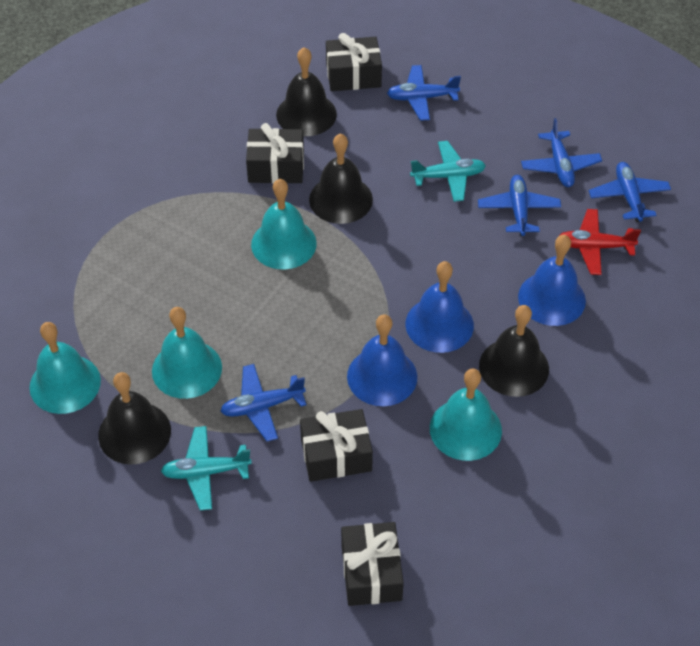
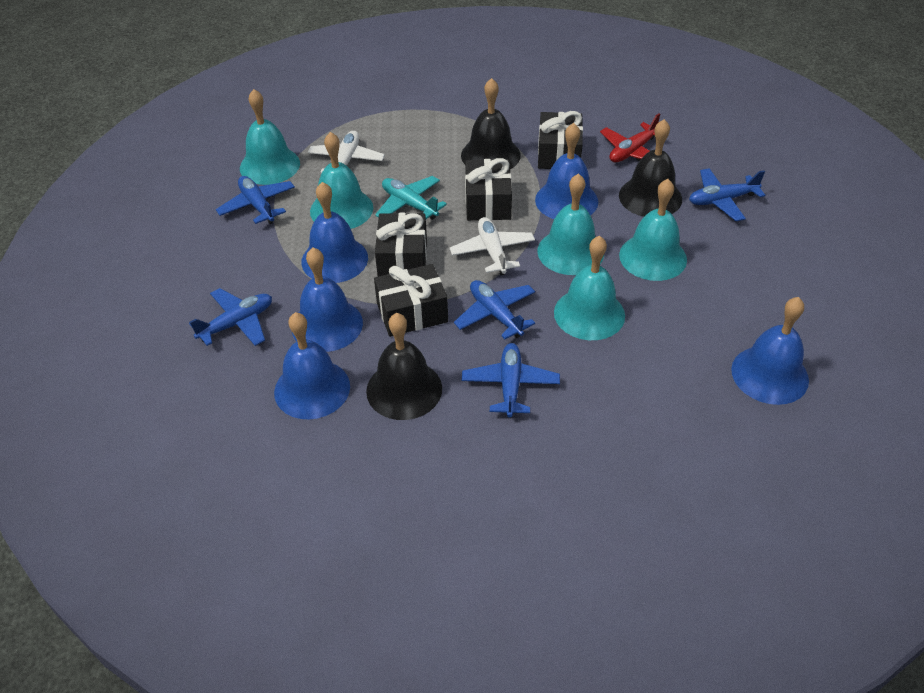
black bell: 4 -> 3
blue bell: 3 -> 5
turquoise bell: 4 -> 5
turquoise plane: 2 -> 1
white plane: 0 -> 2

